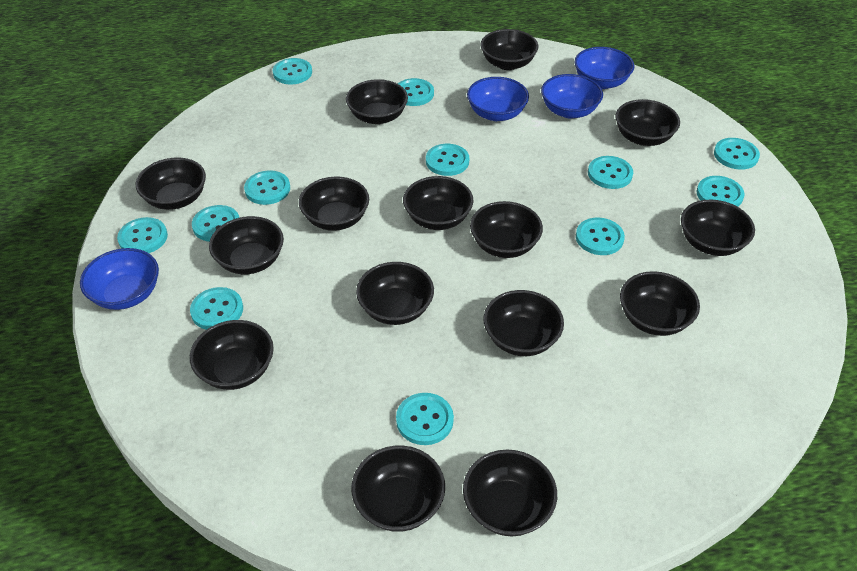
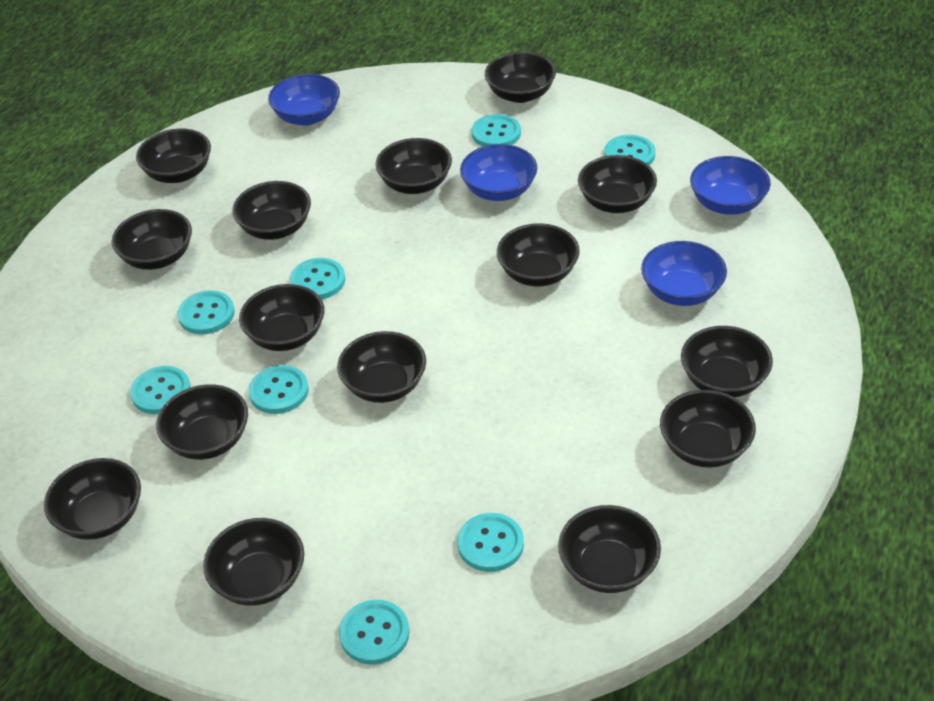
turquoise button: 12 -> 8

